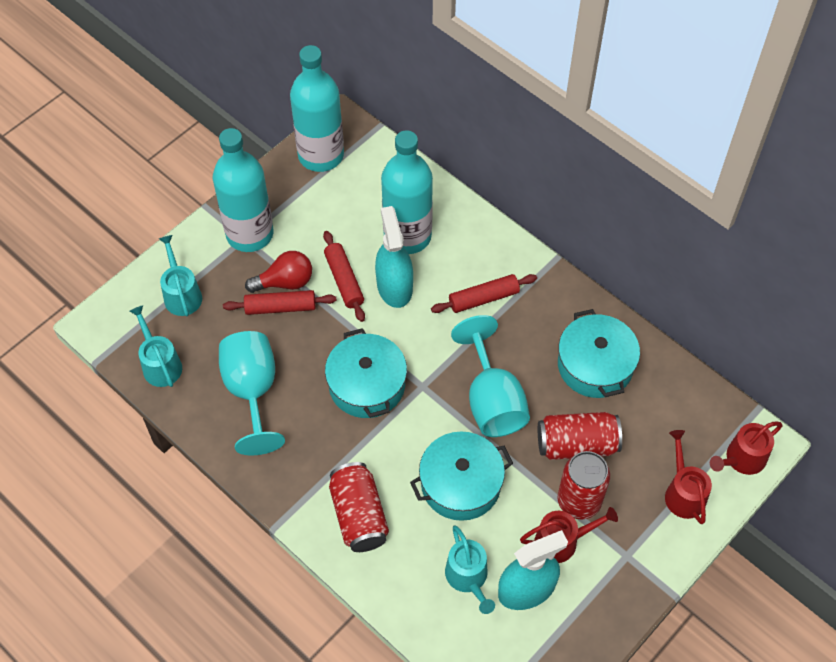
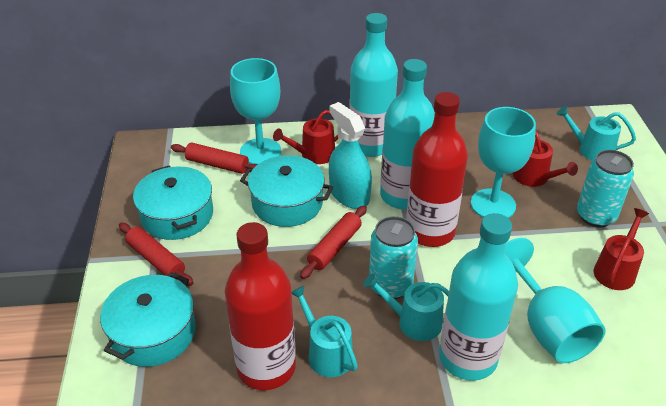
red bottle: 0 -> 2
red can: 3 -> 0
red light bulb: 1 -> 0
turquoise can: 0 -> 2
turquoise goblet: 2 -> 3
turquoise spray bottle: 2 -> 1

